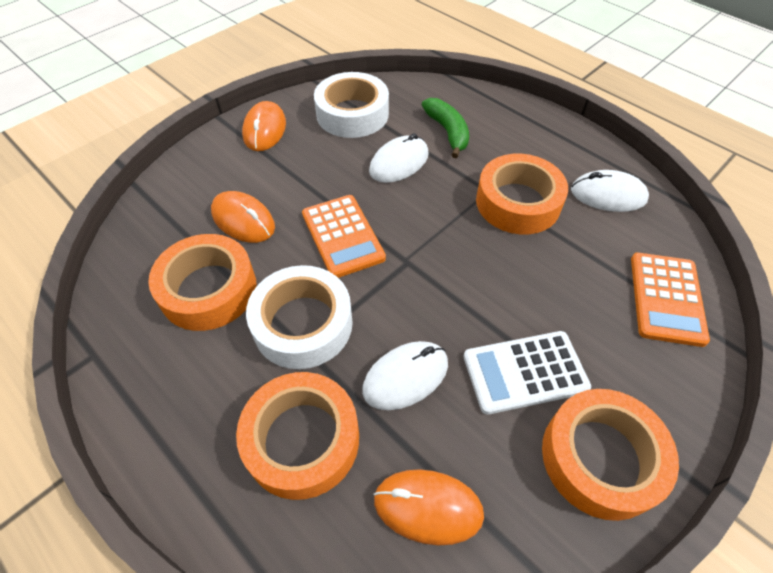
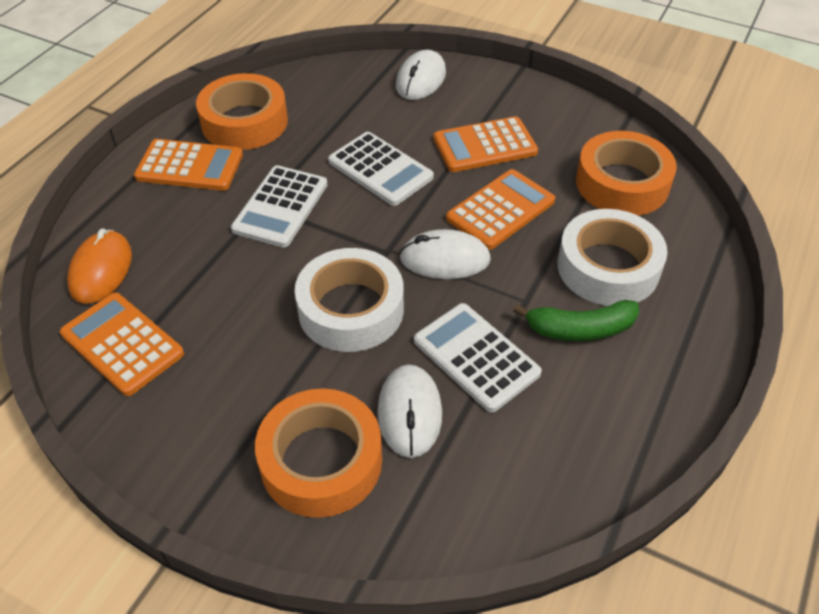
orange calculator: 2 -> 4
orange mouse: 3 -> 1
orange tape: 4 -> 3
white calculator: 1 -> 3

